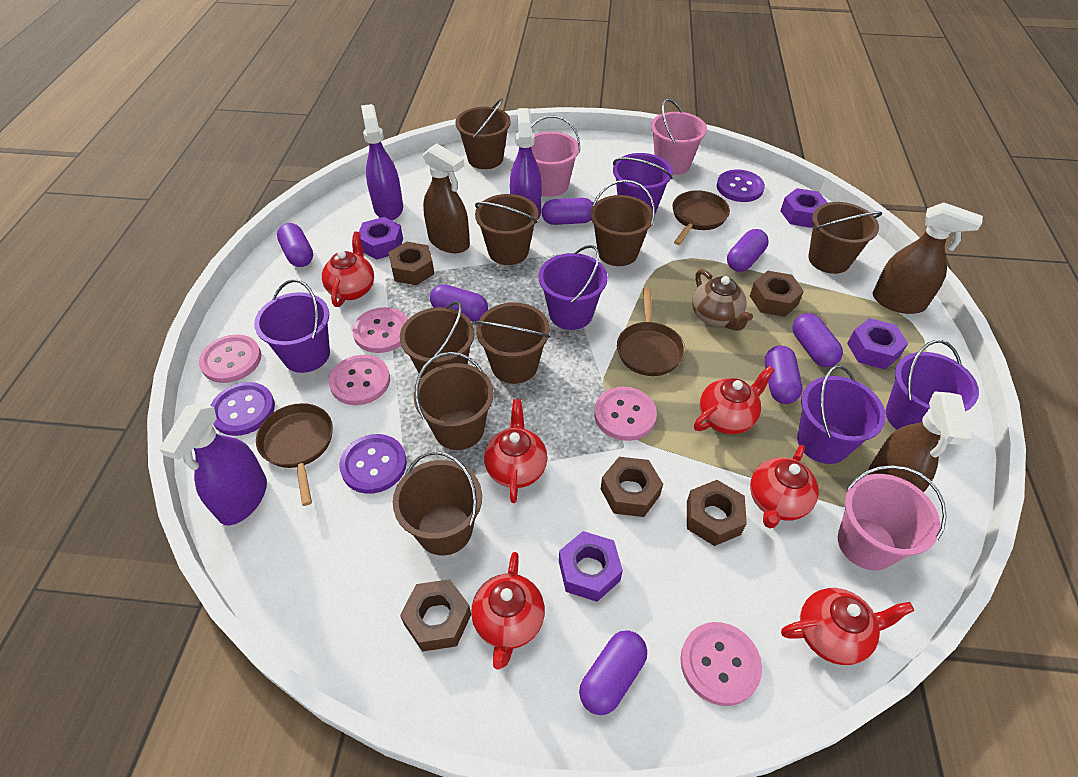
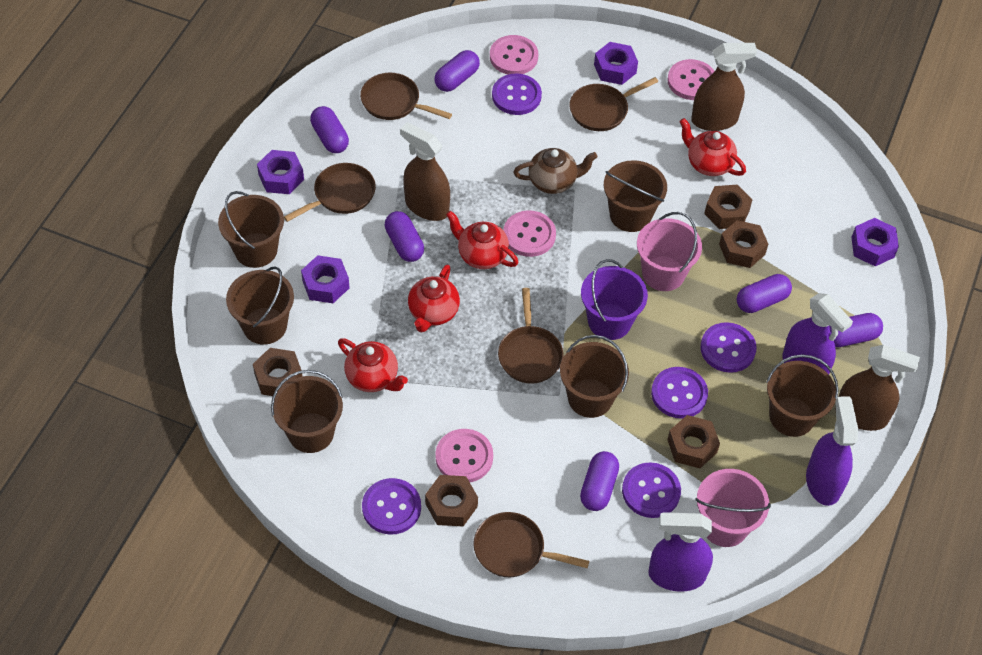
brown bucket: 8 -> 6
brown pan: 3 -> 5
pink bucket: 3 -> 2
pink button: 5 -> 4
purple bucket: 5 -> 1
purple button: 3 -> 5
purple capsule: 7 -> 6
red teapot: 6 -> 4

